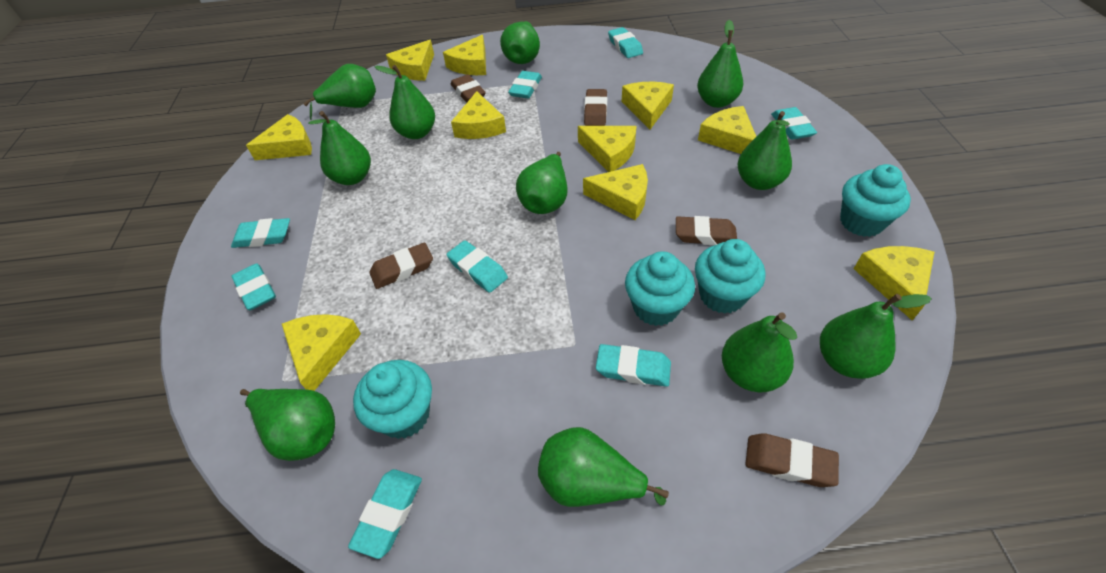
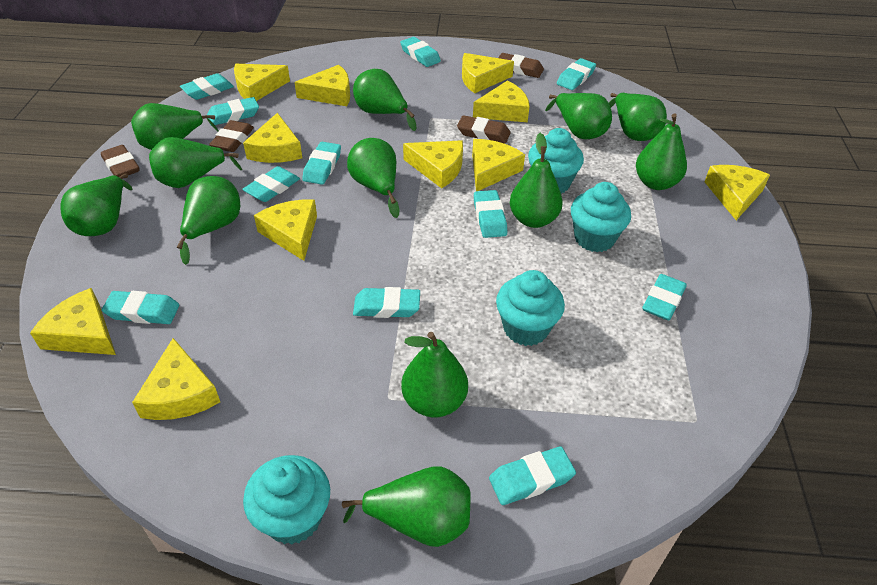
brown eraser: 5 -> 4
green pear: 11 -> 12
turquoise eraser: 8 -> 11
yellow cheese: 10 -> 11

